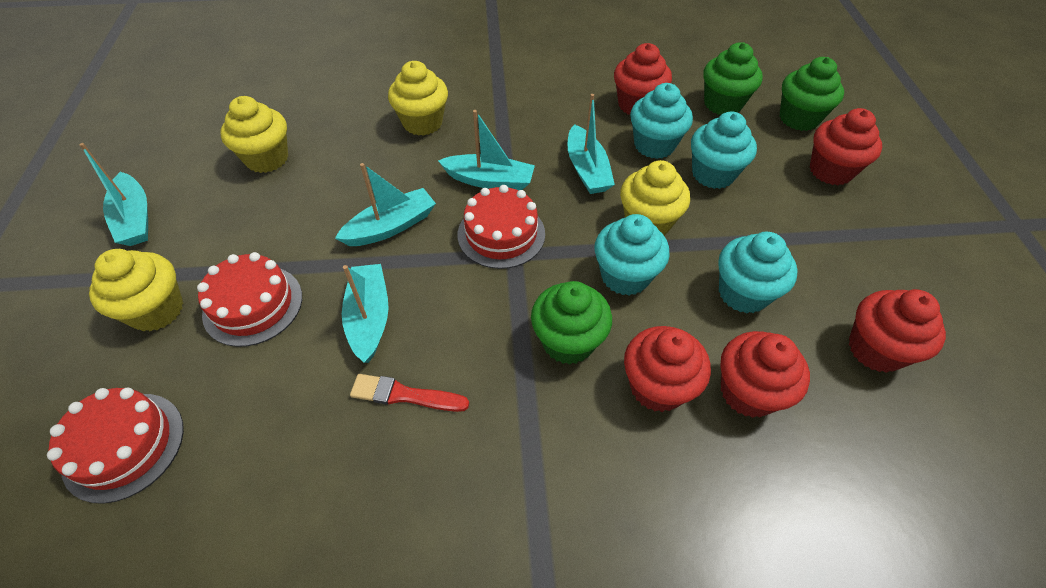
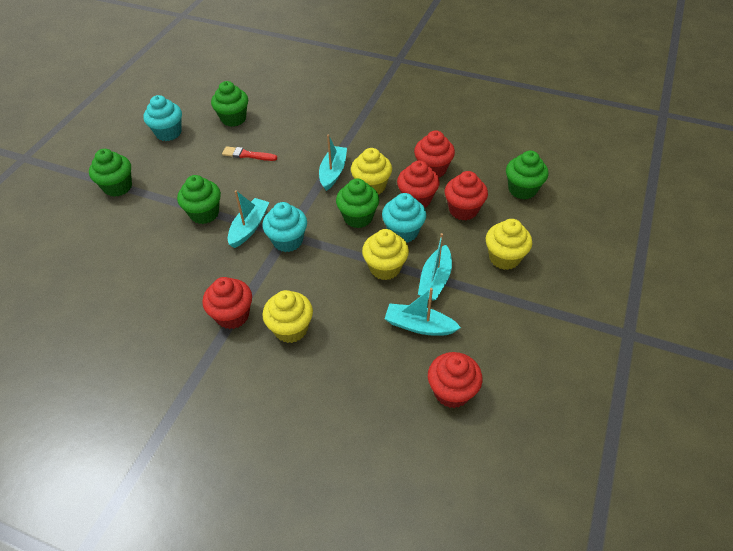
green cupcake: 3 -> 5
red cake: 3 -> 0
turquoise boat: 5 -> 4
turquoise cupcake: 4 -> 3

